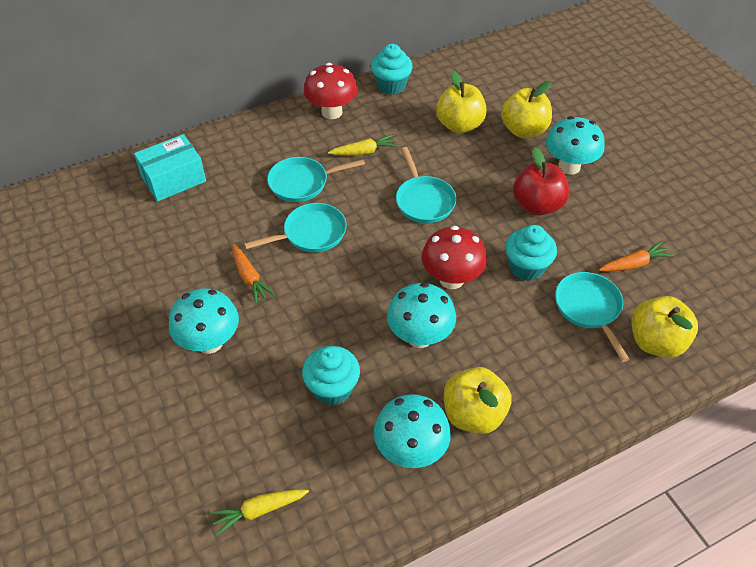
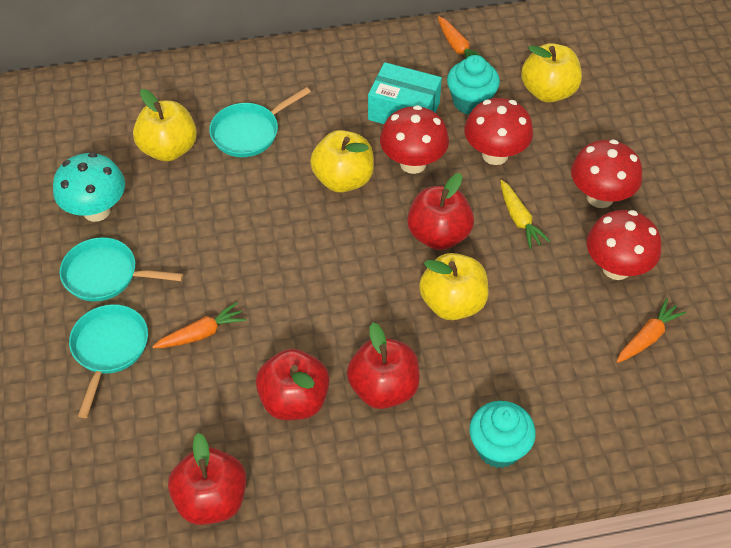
orange carrot: 2 -> 3
red apple: 1 -> 4
red mushroom: 2 -> 4
turquoise cupcake: 3 -> 2
turquoise mushroom: 4 -> 1
turquoise pan: 4 -> 3
yellow carrot: 2 -> 1

